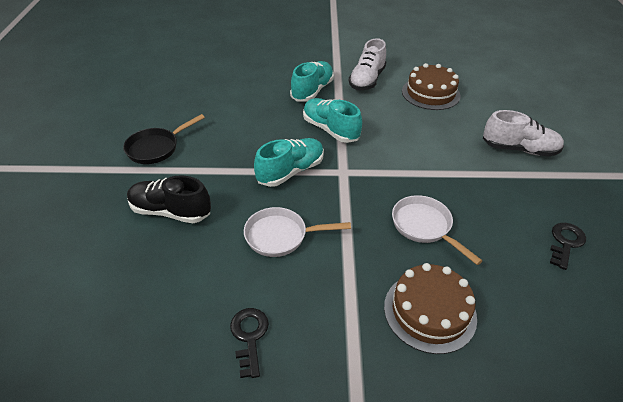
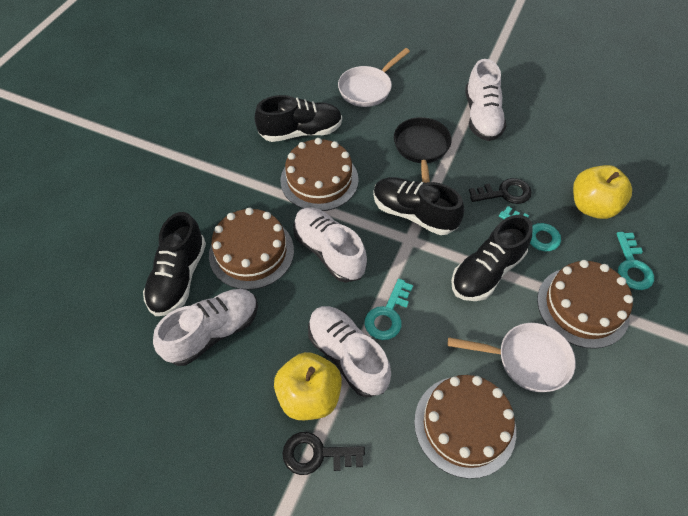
black shoe: 1 -> 4
brown cake: 2 -> 4
turquoise key: 0 -> 3
turquoise shoe: 3 -> 0
white shoe: 2 -> 4
yellow apple: 0 -> 2

